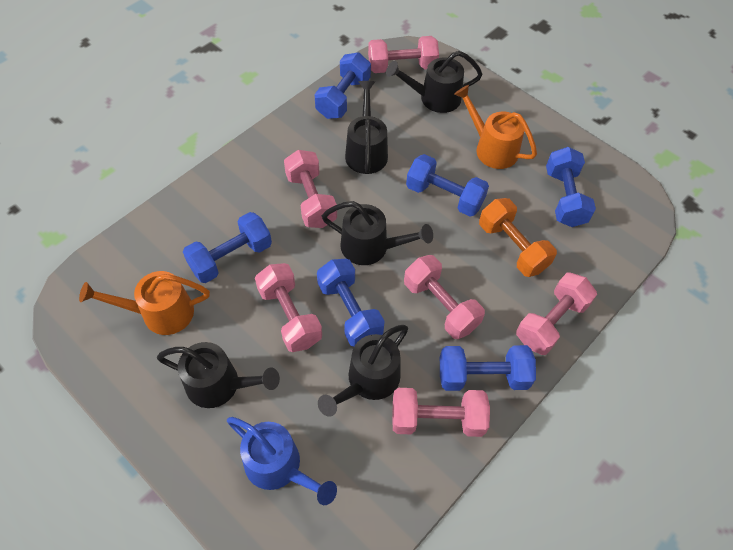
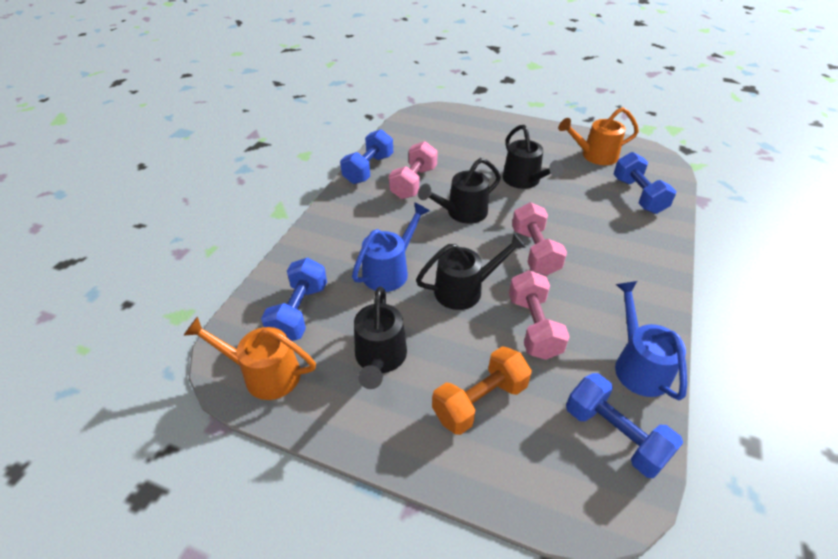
black watering can: 5 -> 4
blue dumbbell: 6 -> 4
blue watering can: 1 -> 2
pink dumbbell: 6 -> 3

